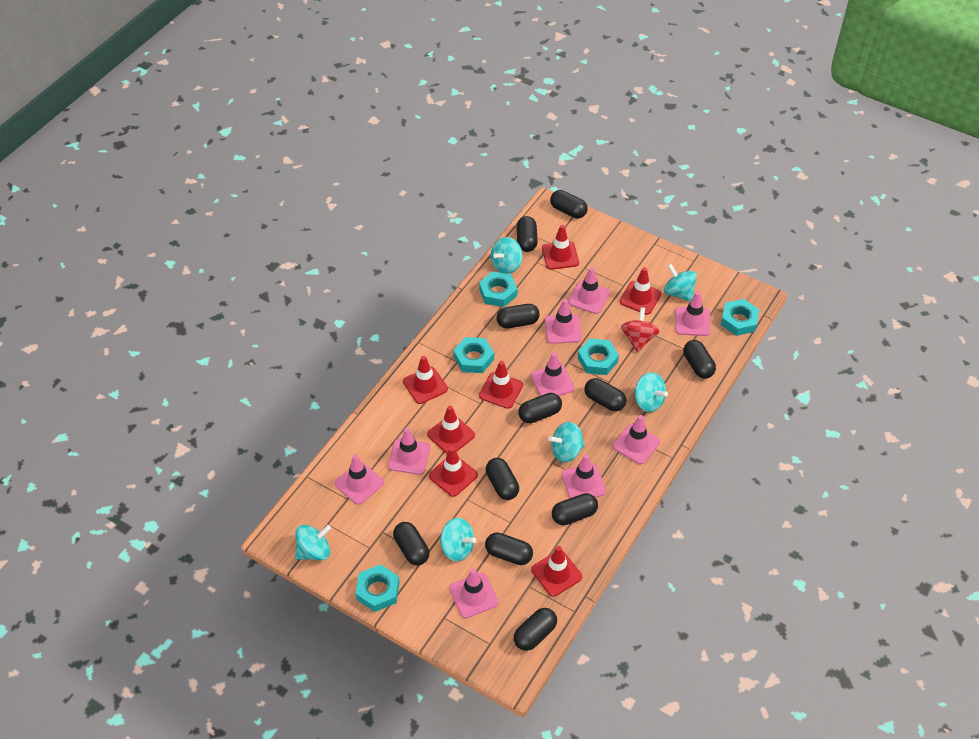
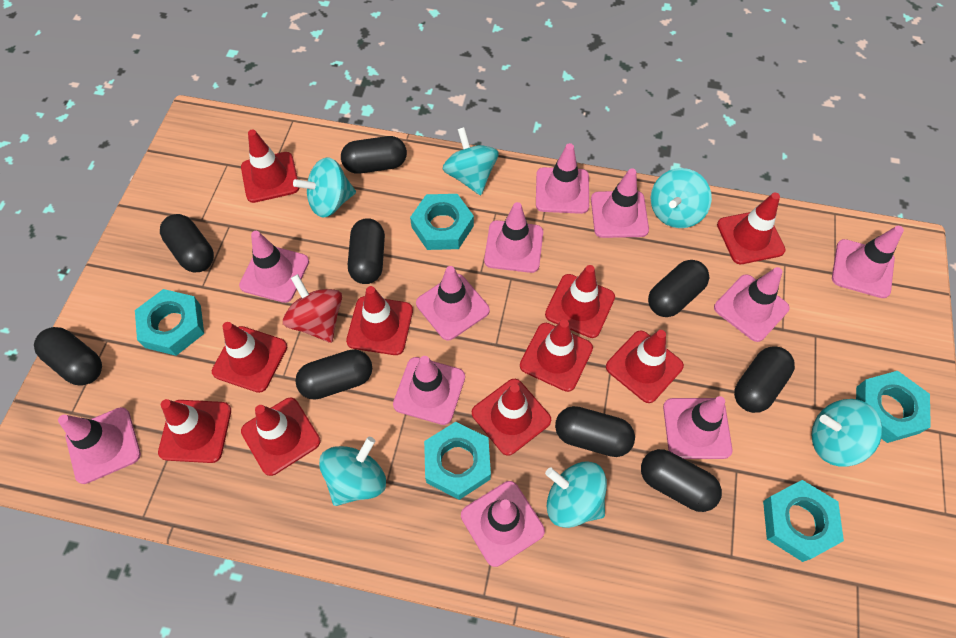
black capsule: 11 -> 9
pink traffic cone: 9 -> 11
red traffic cone: 7 -> 10

